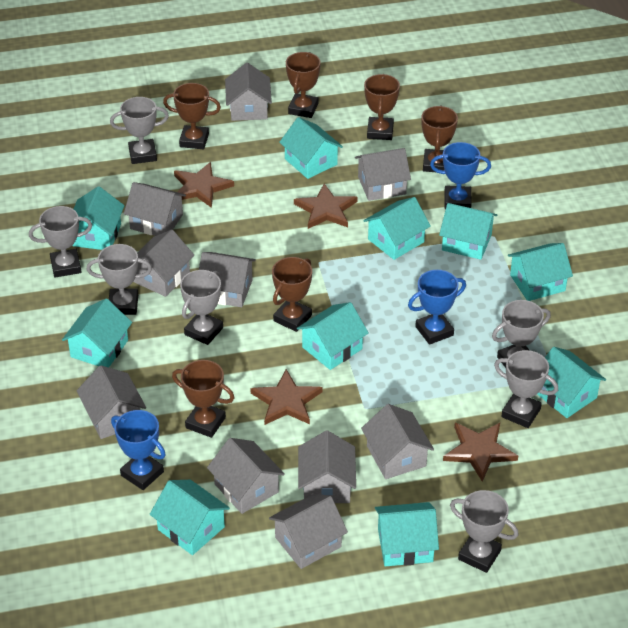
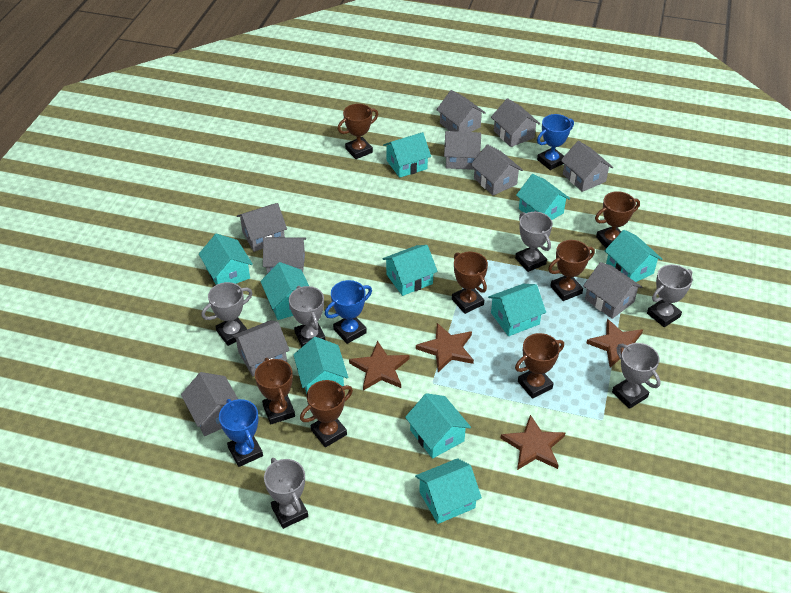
brown trophy: 6 -> 7
grey trophy: 7 -> 6

